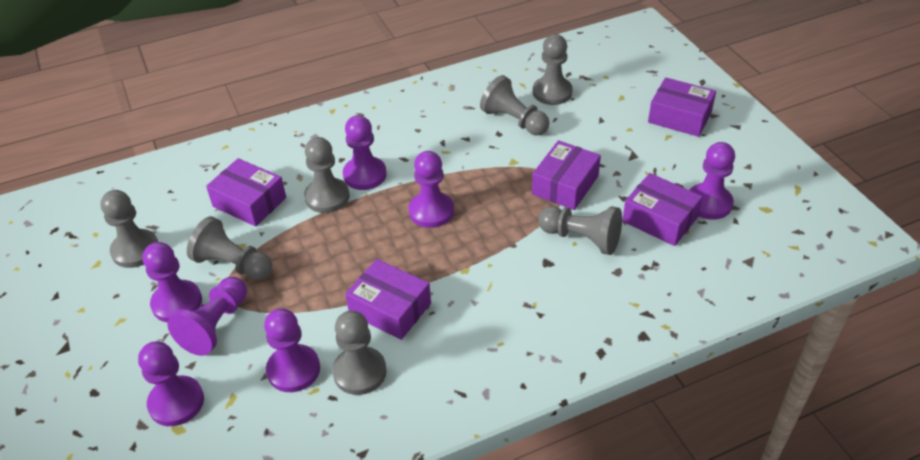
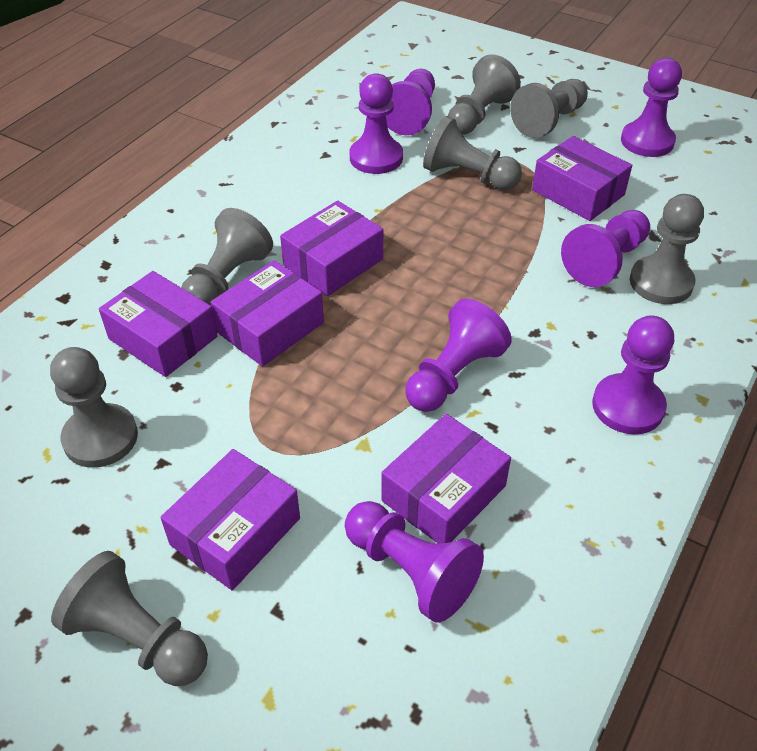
purple box: 5 -> 6

